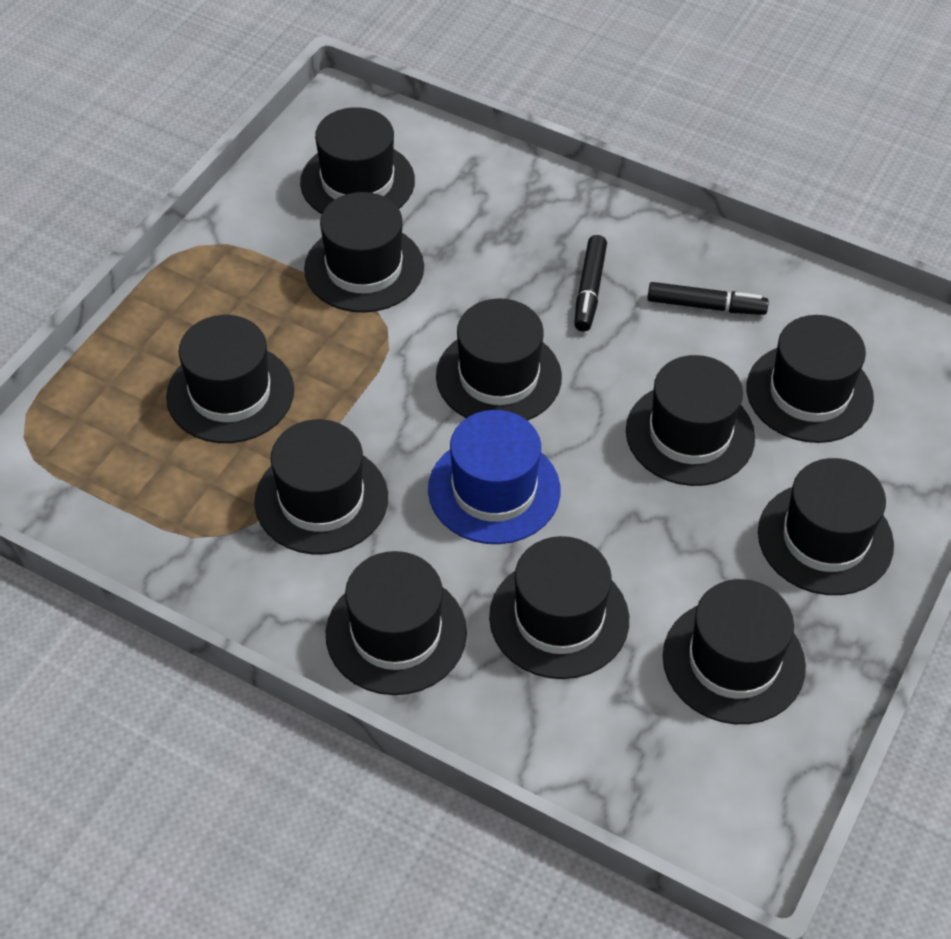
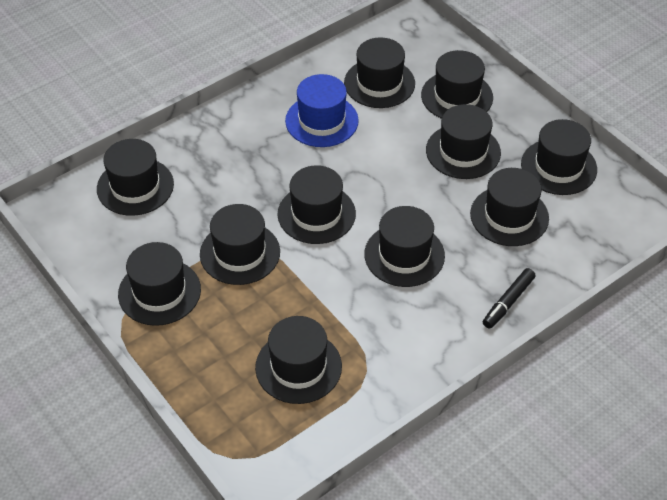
black marker: 2 -> 1

